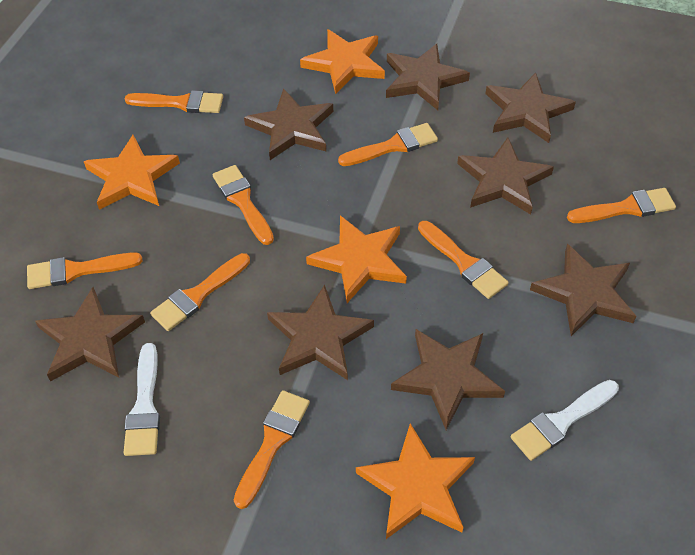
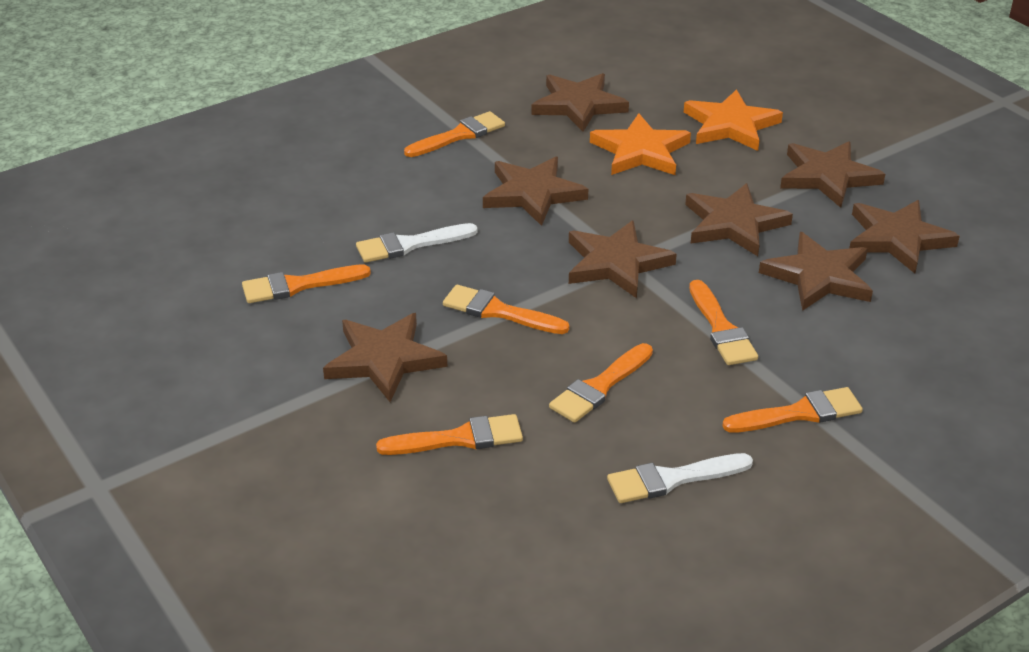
orange brush: 8 -> 7
orange star: 4 -> 2

